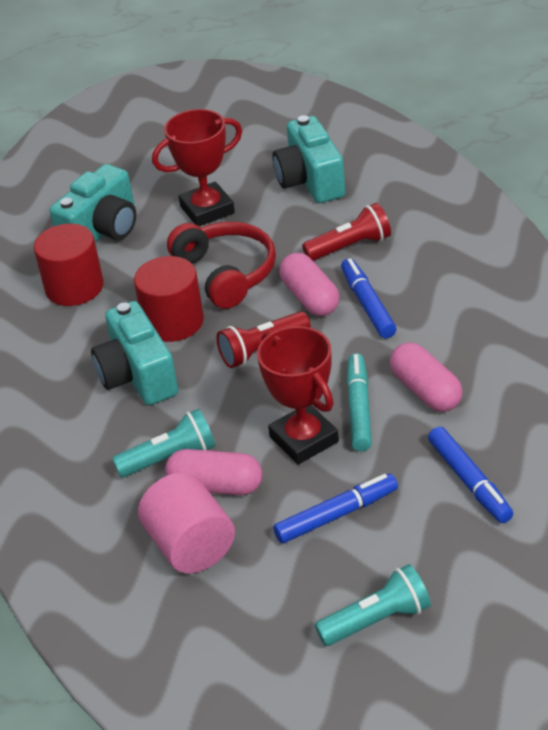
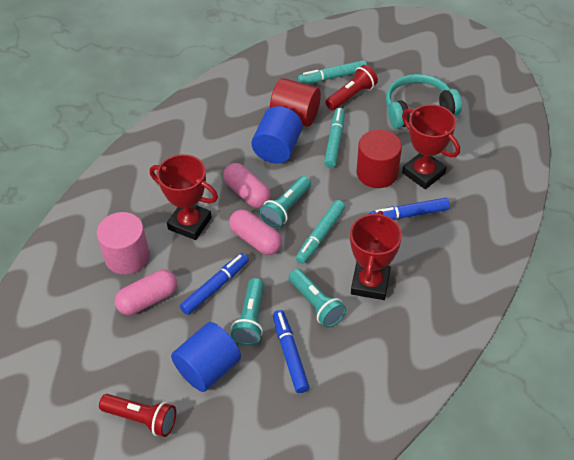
blue cylinder: 0 -> 2
red headphones: 1 -> 0
red trophy: 2 -> 3
turquoise camera: 3 -> 0
turquoise flashlight: 2 -> 3
turquoise headphones: 0 -> 1
turquoise marker: 1 -> 3

